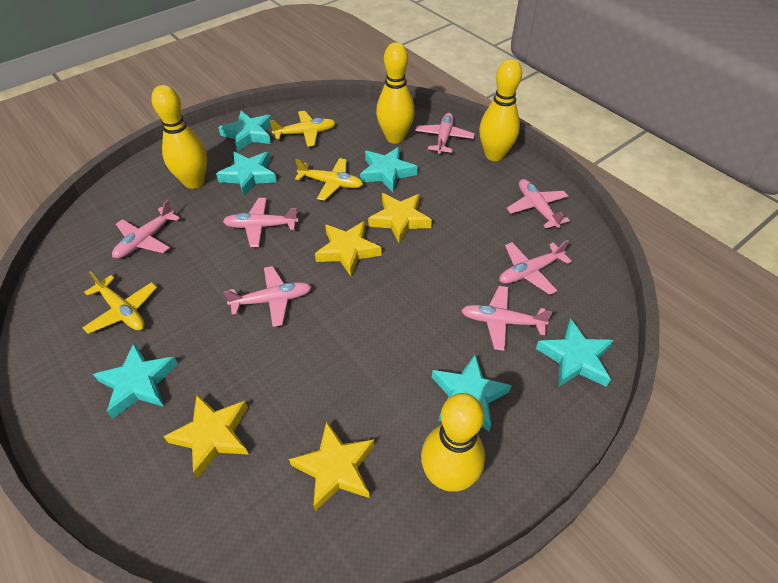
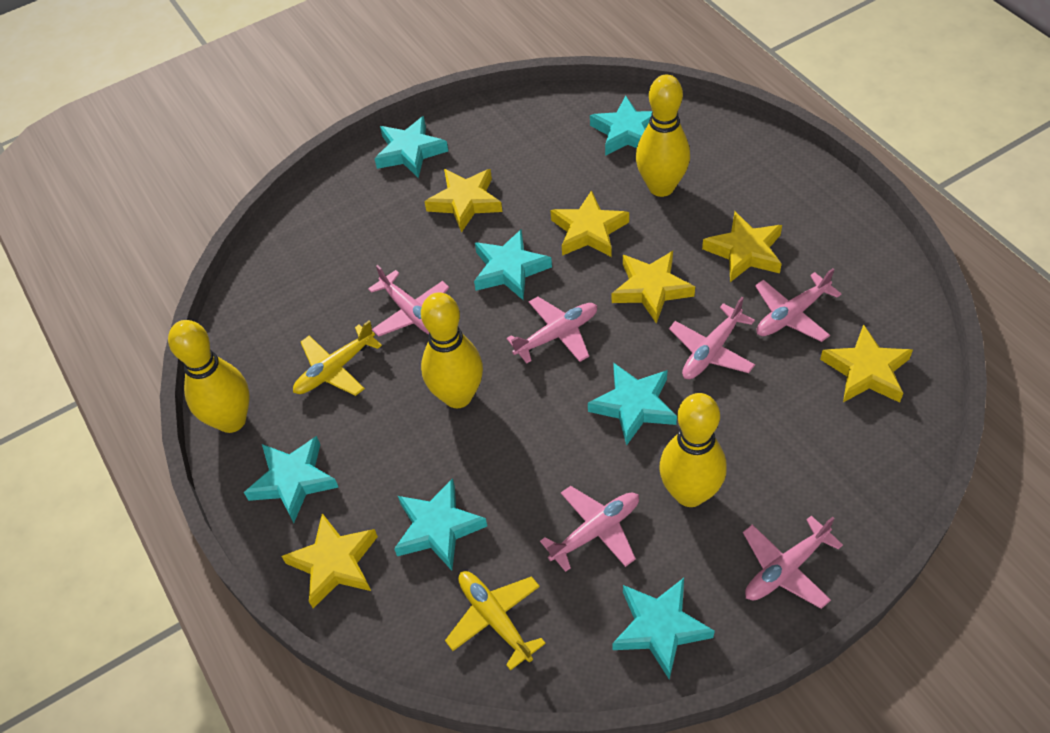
pink plane: 7 -> 6
turquoise star: 6 -> 7
yellow plane: 3 -> 2
yellow star: 4 -> 6

